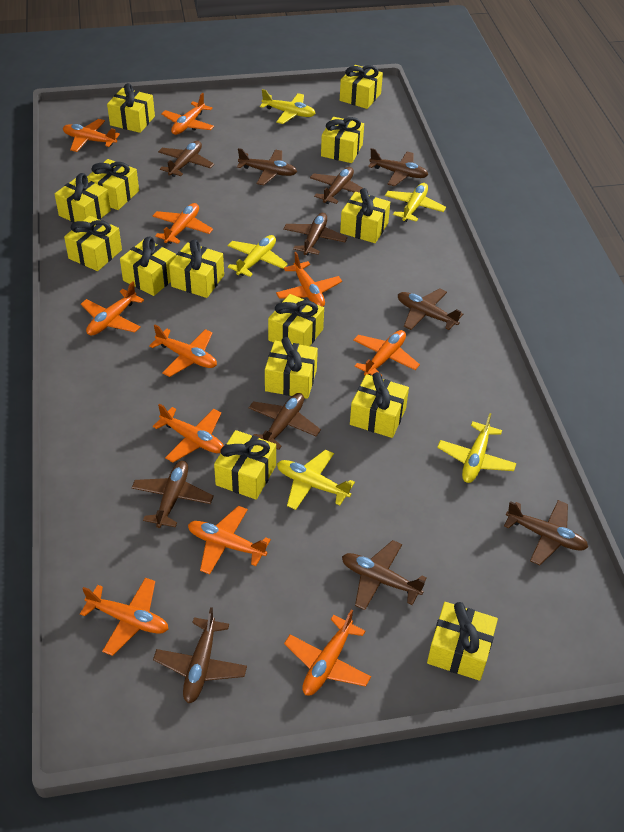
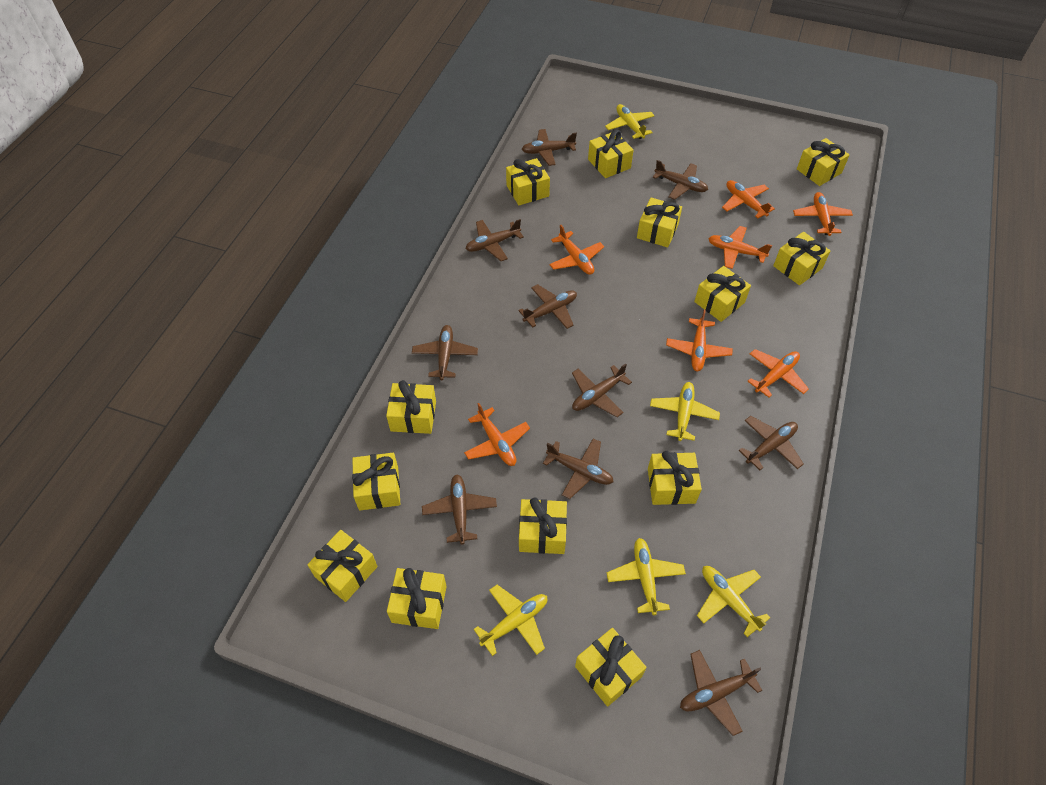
brown plane: 11 -> 10
orange plane: 11 -> 7
yellow gift: 14 -> 13

